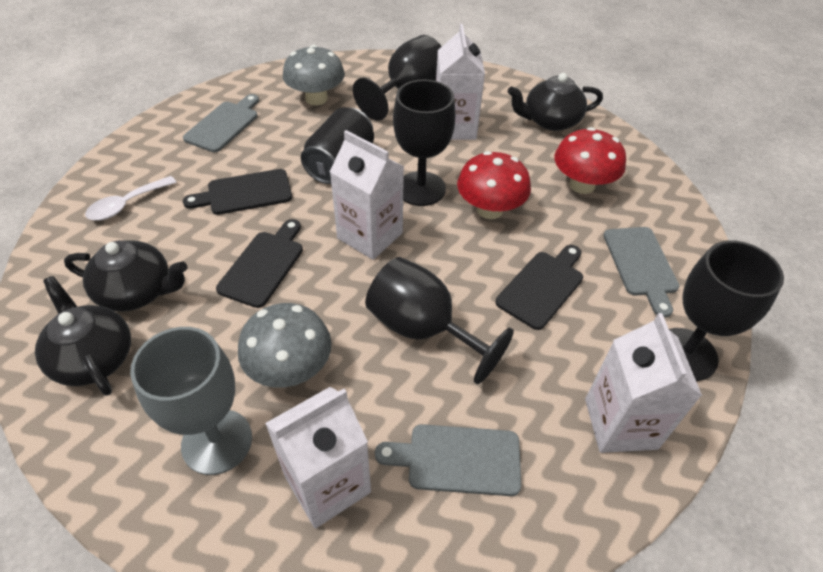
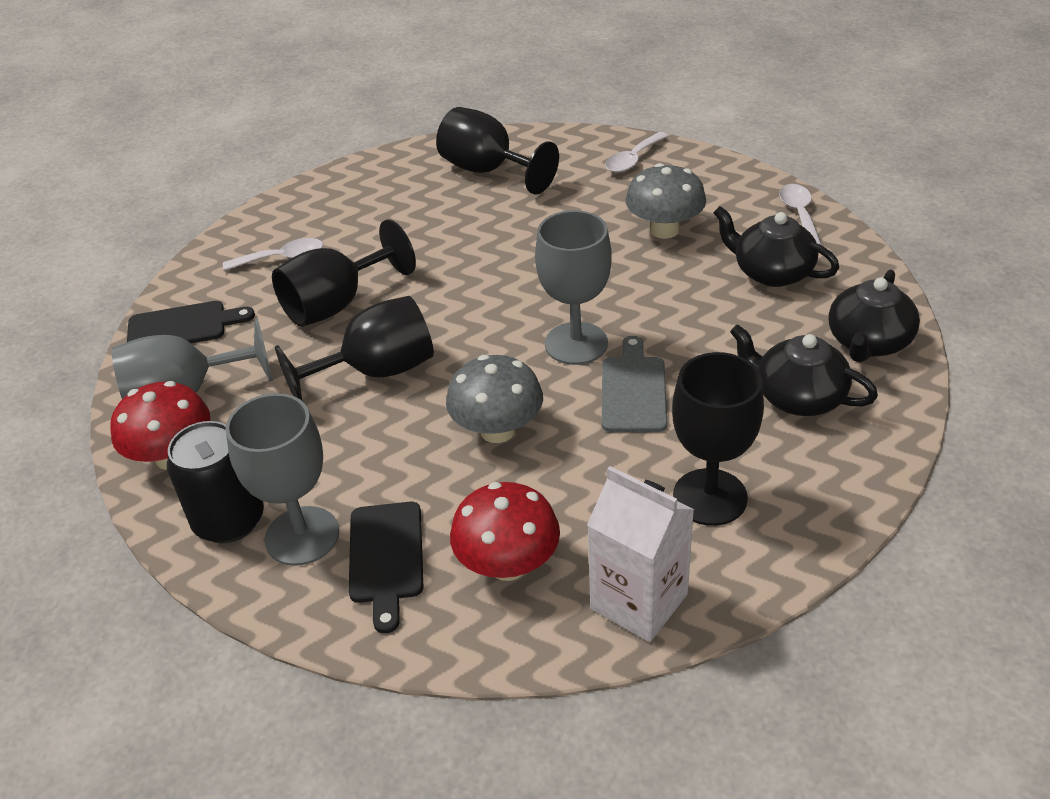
black cutting board: 3 -> 2
grey cutting board: 3 -> 1
grey goblet: 1 -> 3
white carton: 4 -> 1
white spoon: 1 -> 3

